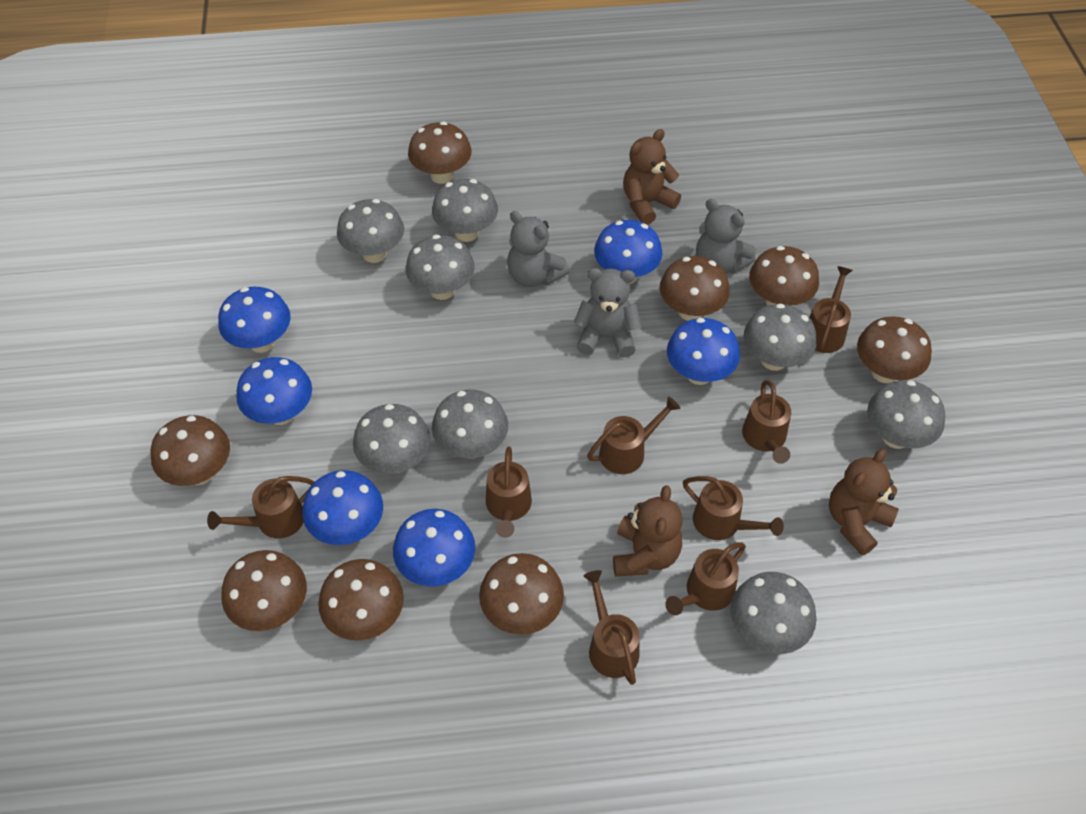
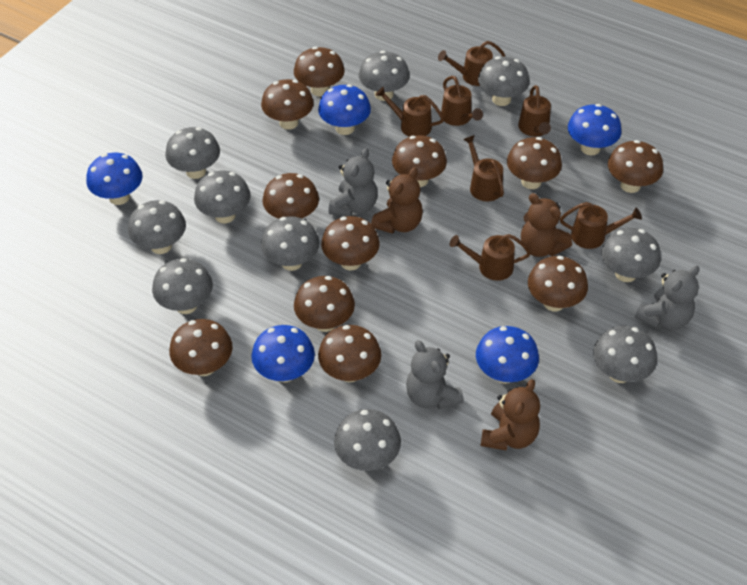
blue mushroom: 6 -> 5
brown mushroom: 8 -> 11
brown watering can: 8 -> 7
grey mushroom: 8 -> 10

